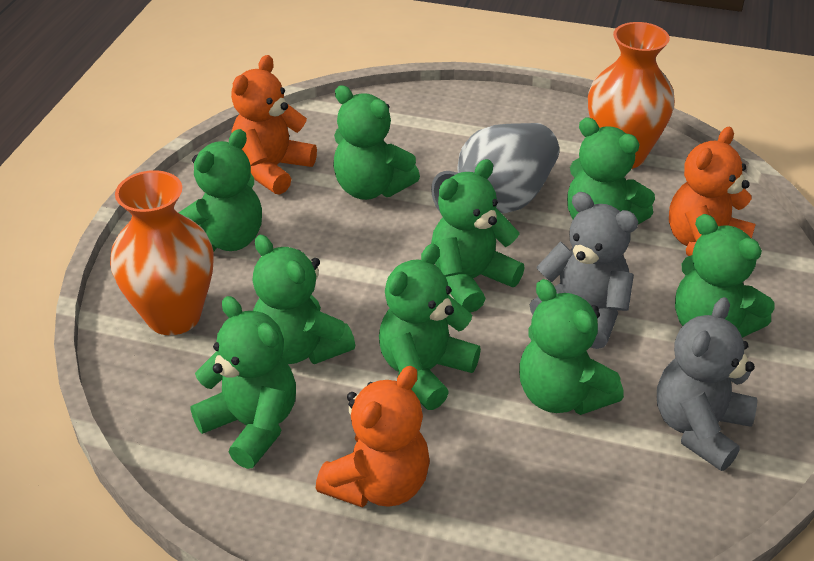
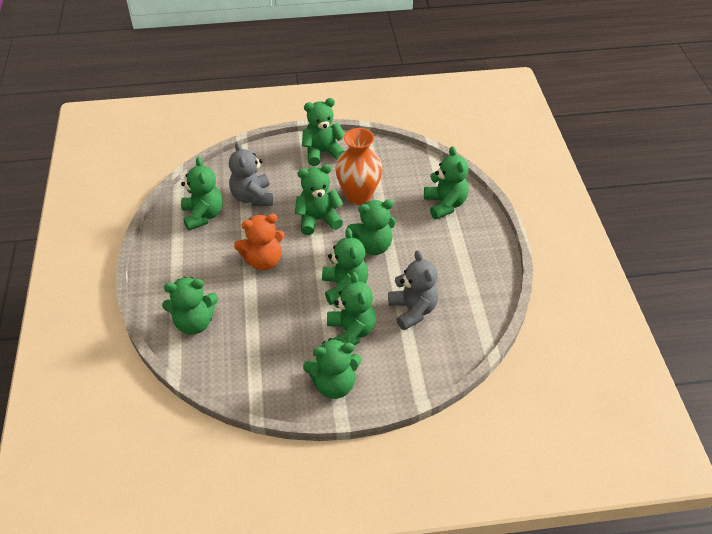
grey vase: 1 -> 0
orange teddy bear: 3 -> 1
orange vase: 2 -> 1

